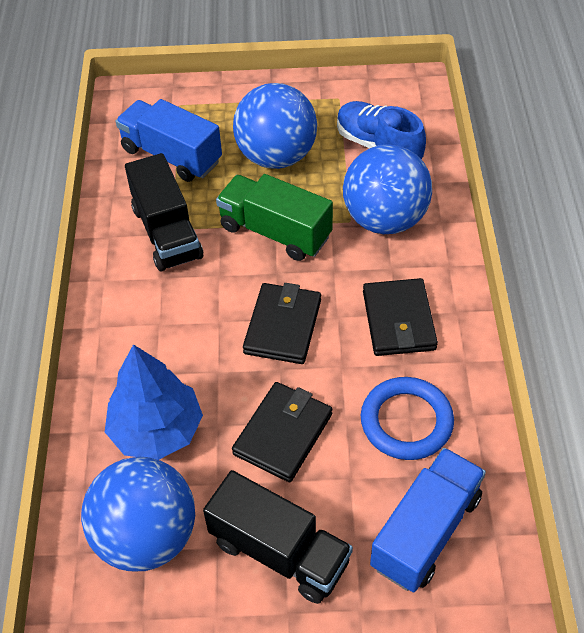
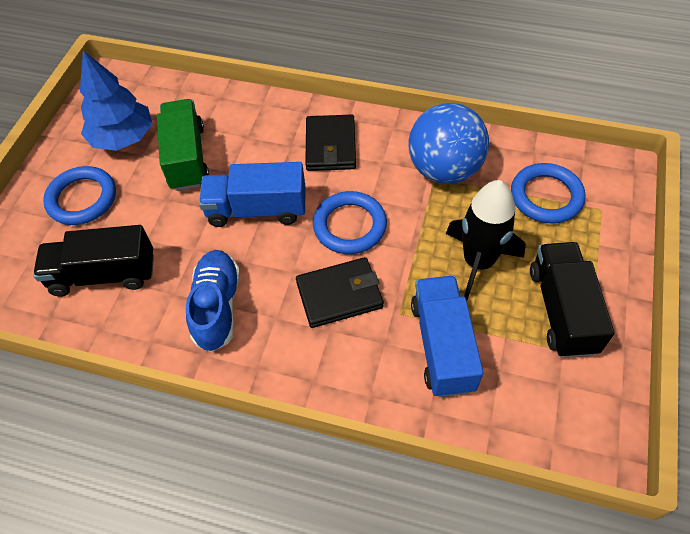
black rocket: 0 -> 1
black wallet: 3 -> 2
blue ball: 3 -> 1
blue ring: 1 -> 3

